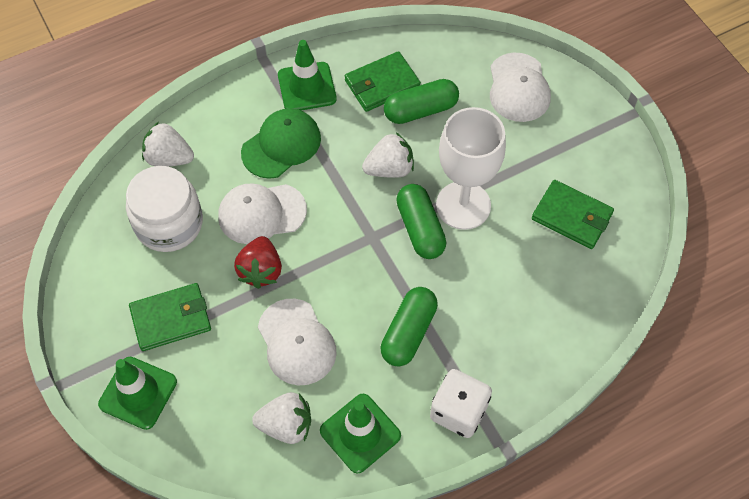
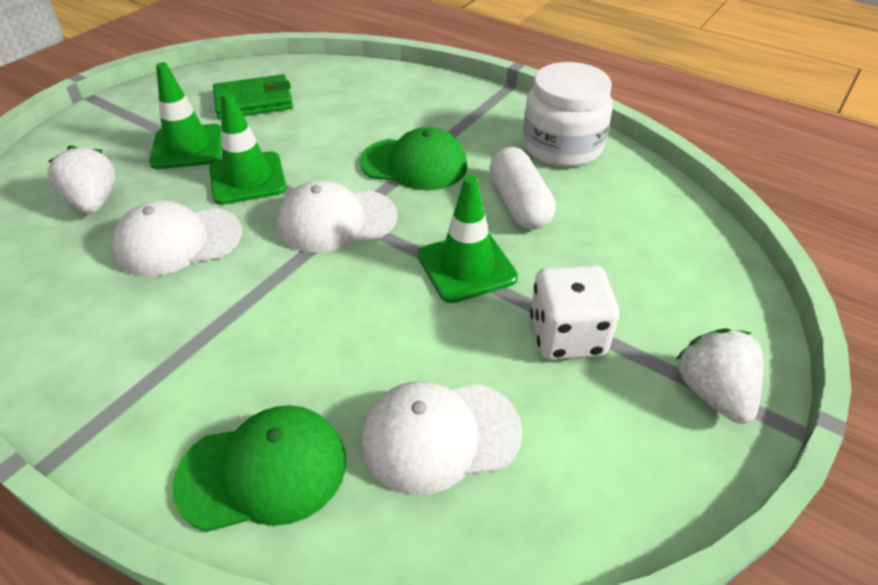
green cap: 1 -> 2
green capsule: 3 -> 0
green wallet: 3 -> 1
red strawberry: 1 -> 0
white capsule: 0 -> 1
white goblet: 1 -> 0
white strawberry: 3 -> 2

